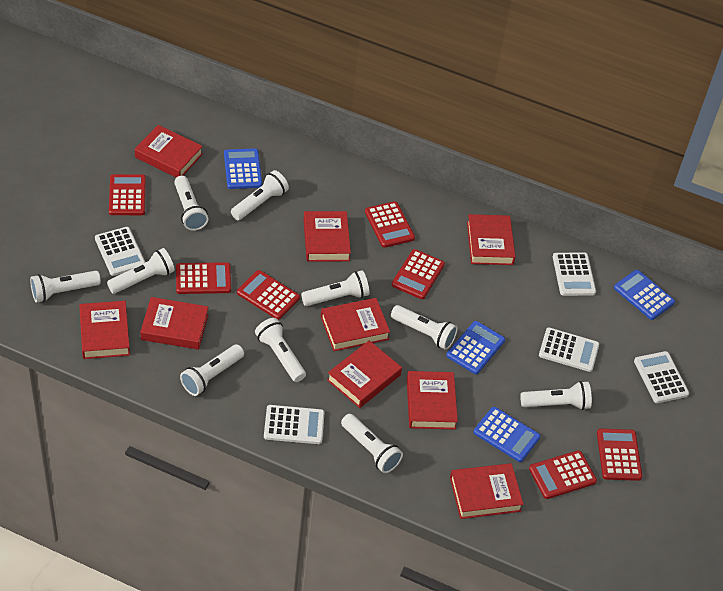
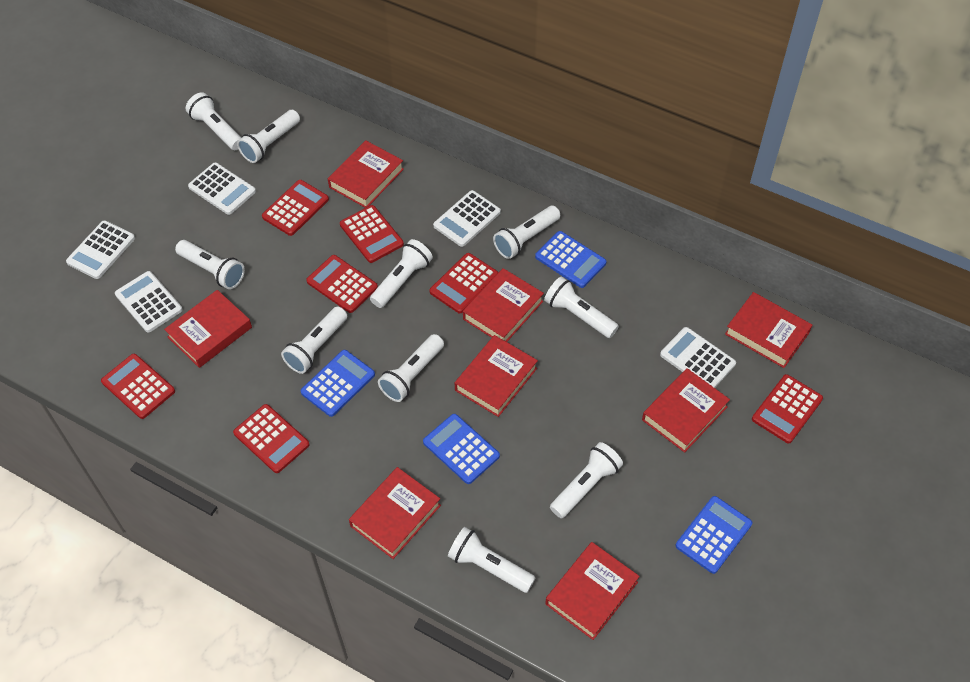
red book: 9 -> 8

